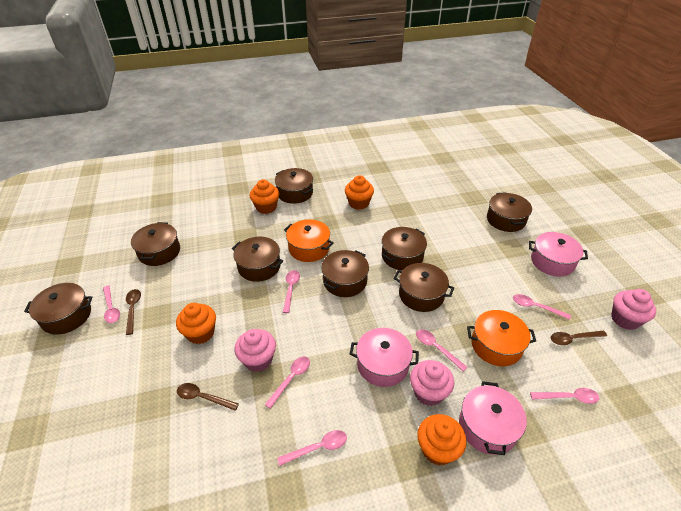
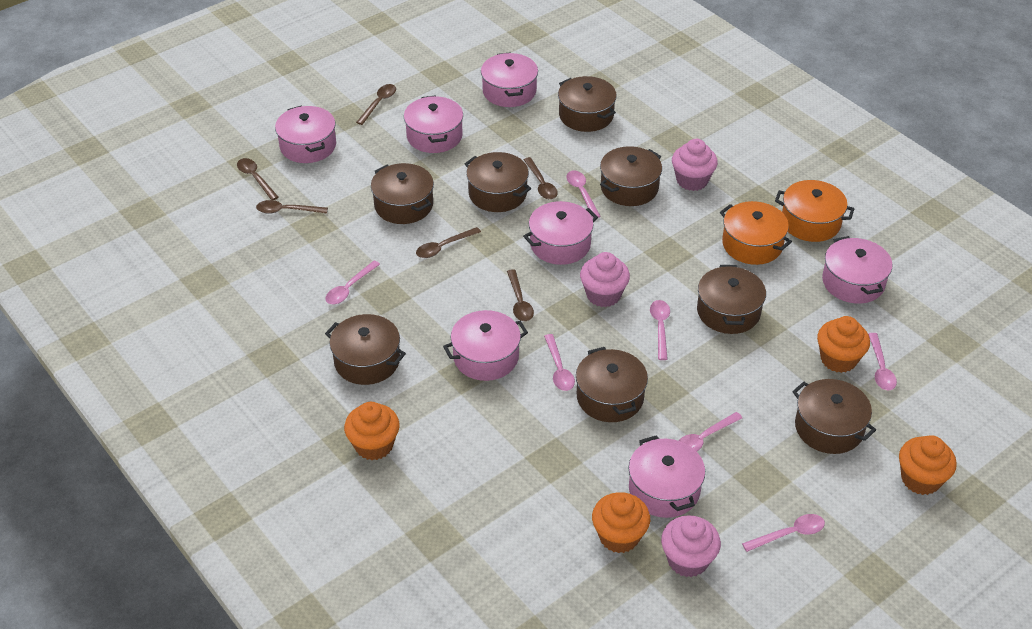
brown spoon: 3 -> 6
pink pot: 3 -> 7

